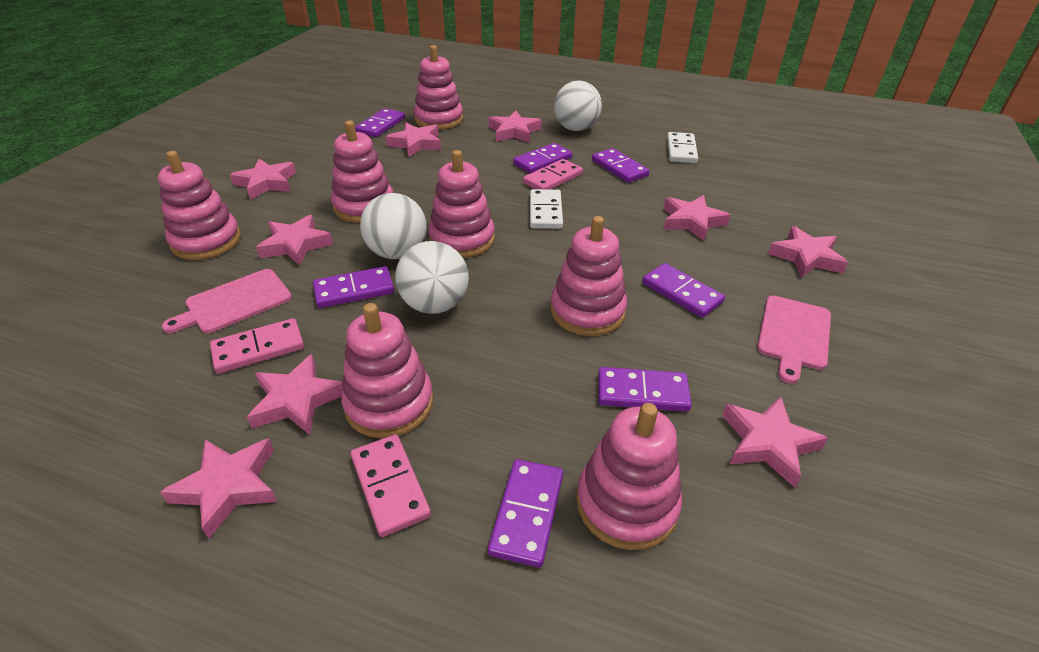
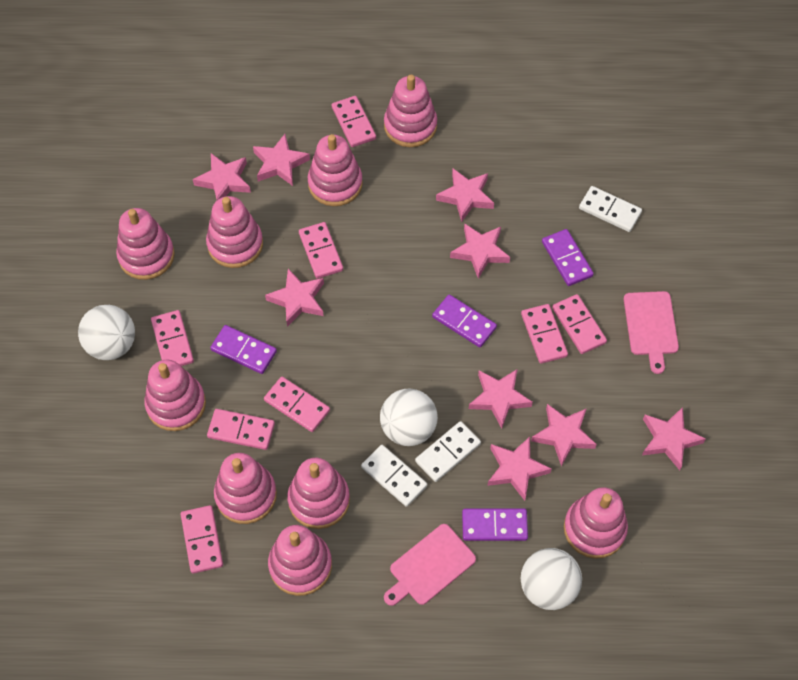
pink domino: 3 -> 8
pink stacking toy: 7 -> 9
purple domino: 7 -> 4
white domino: 2 -> 3

